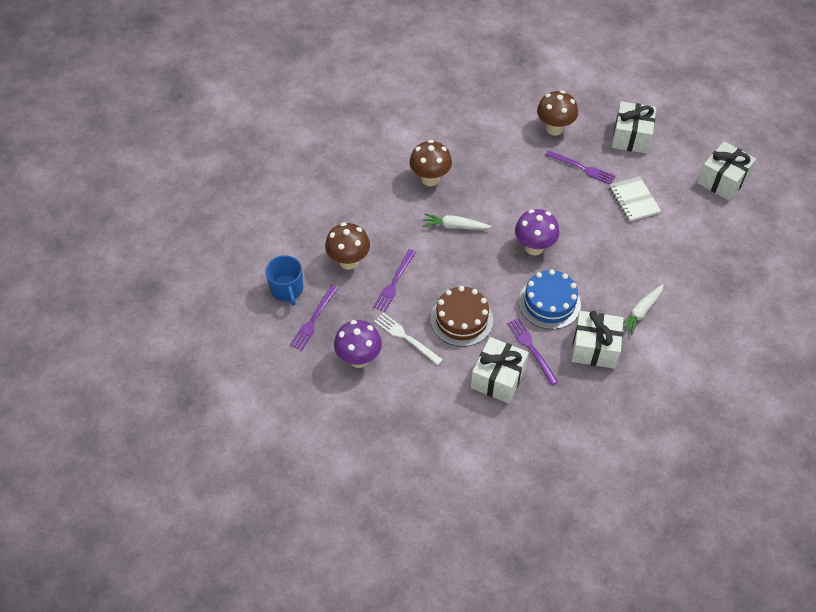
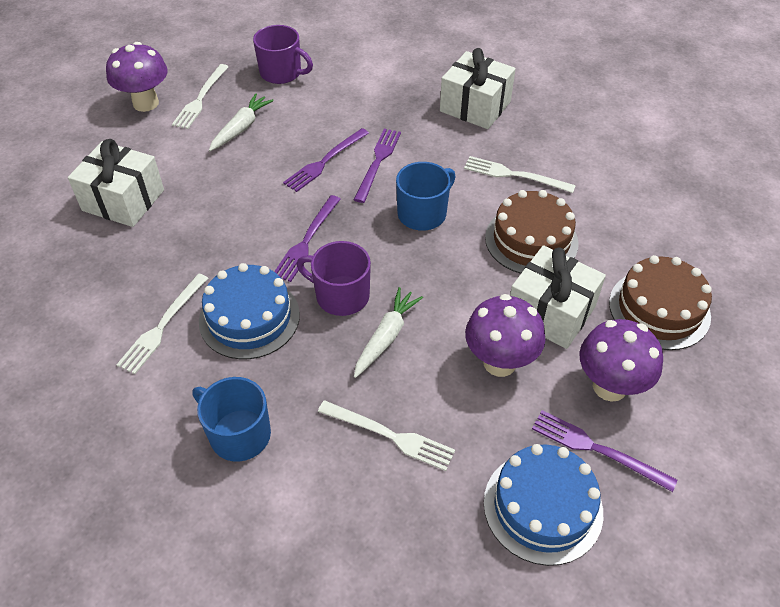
blue cake: 1 -> 2
blue mug: 1 -> 2
brown cake: 1 -> 2
brown mushroom: 3 -> 0
purple mug: 0 -> 2
purple mushroom: 2 -> 3
white fork: 1 -> 4
white gift: 4 -> 3
white notebook: 1 -> 0

